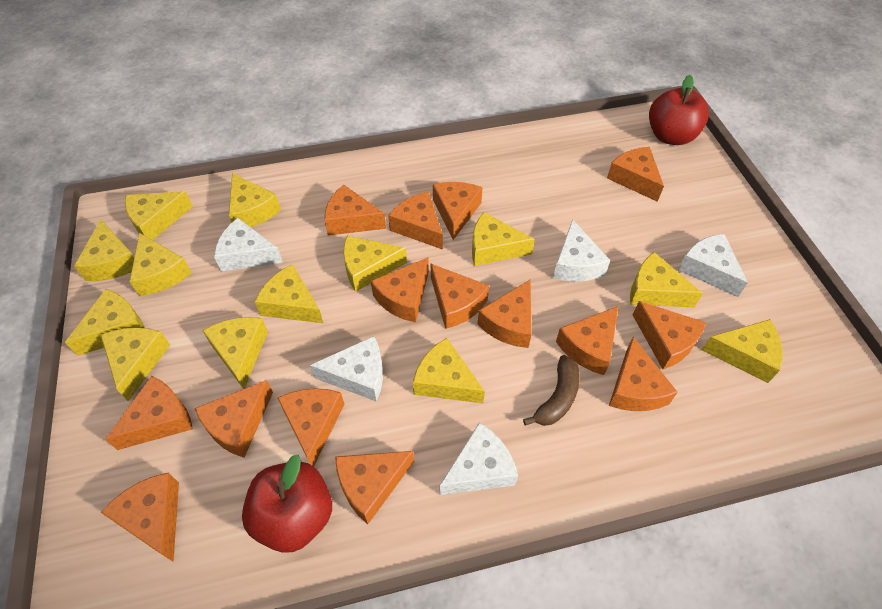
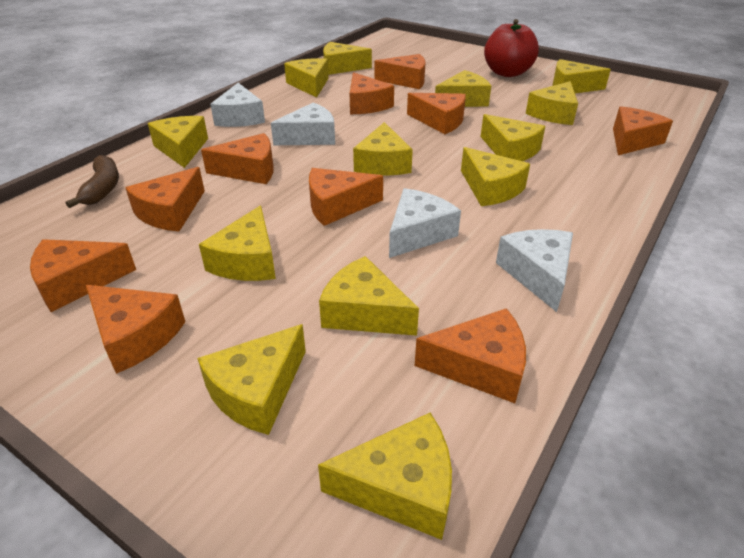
orange cheese: 15 -> 10
red apple: 2 -> 1
white cheese: 5 -> 4

